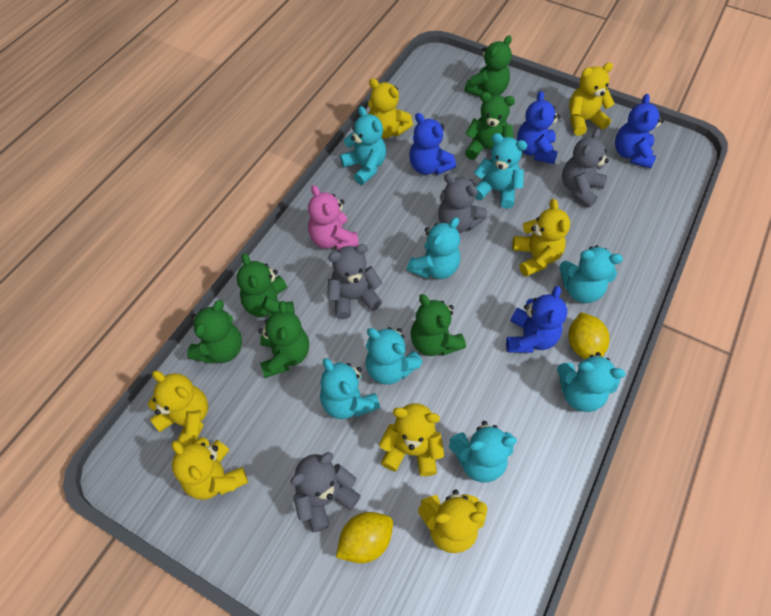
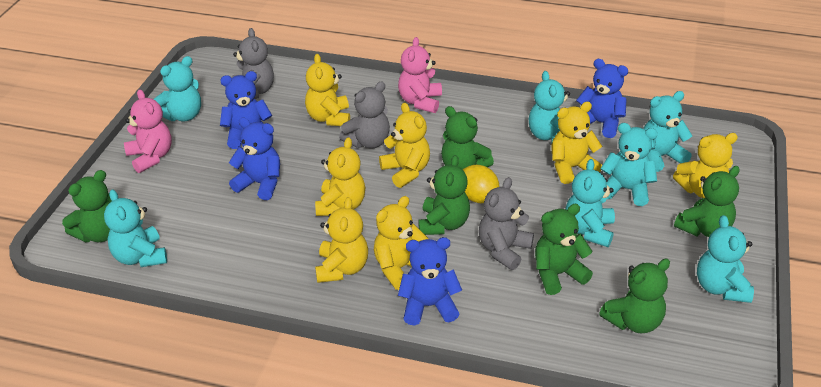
grey teddy bear: 4 -> 3
pink teddy bear: 1 -> 2
turquoise teddy bear: 8 -> 7
yellow lemon: 2 -> 1

